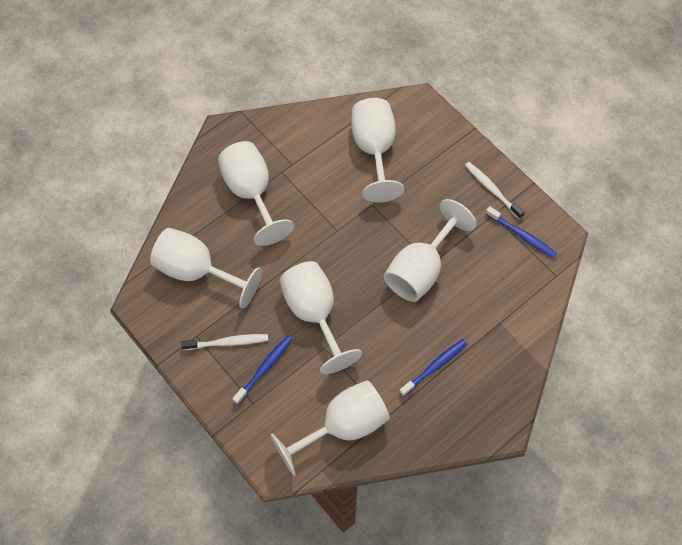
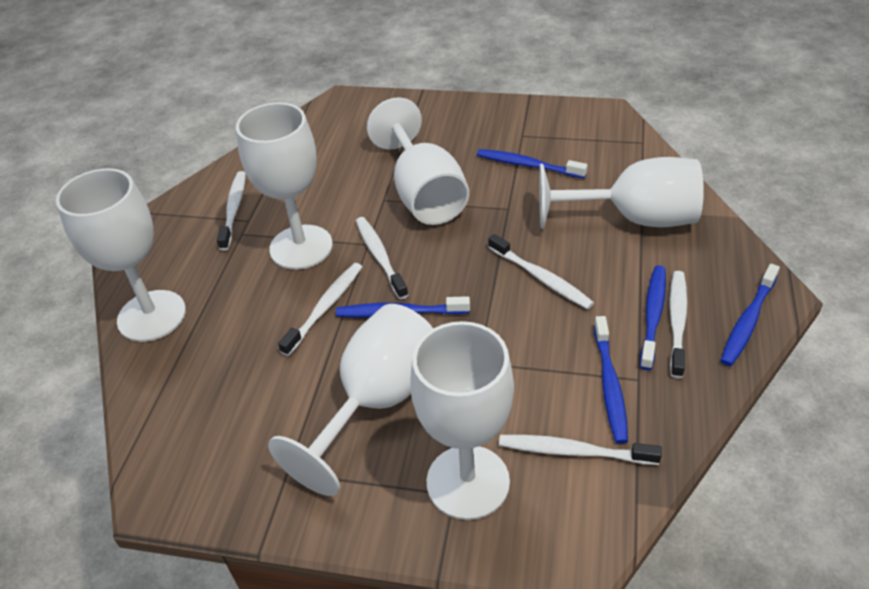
blue toothbrush: 3 -> 5
white toothbrush: 2 -> 6

